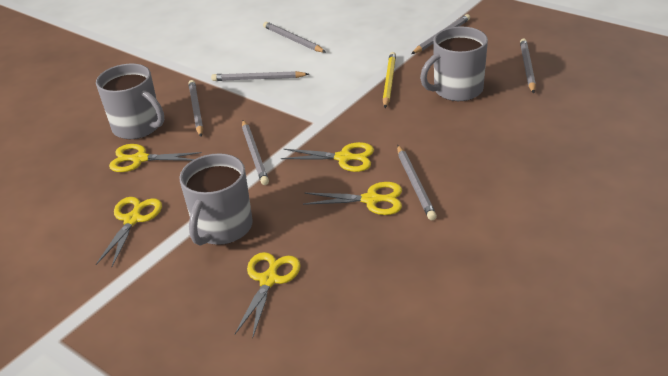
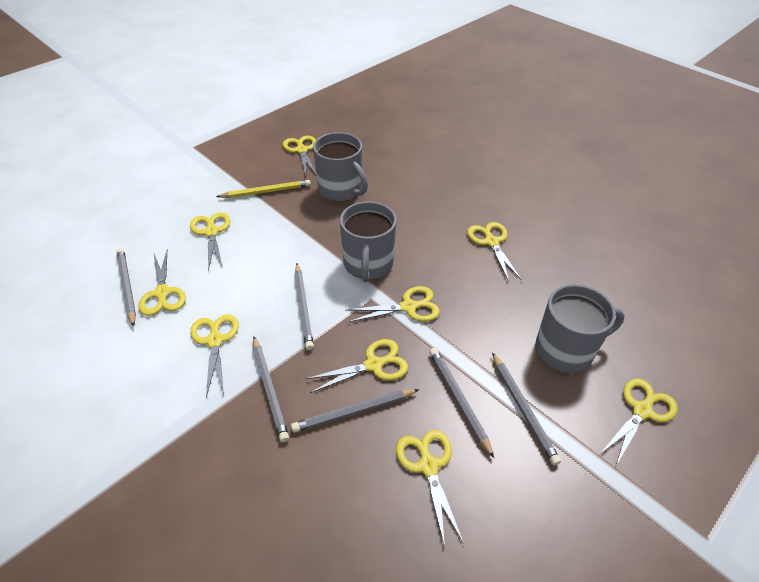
grey pencil: 7 -> 6
yellow scissors: 5 -> 9

